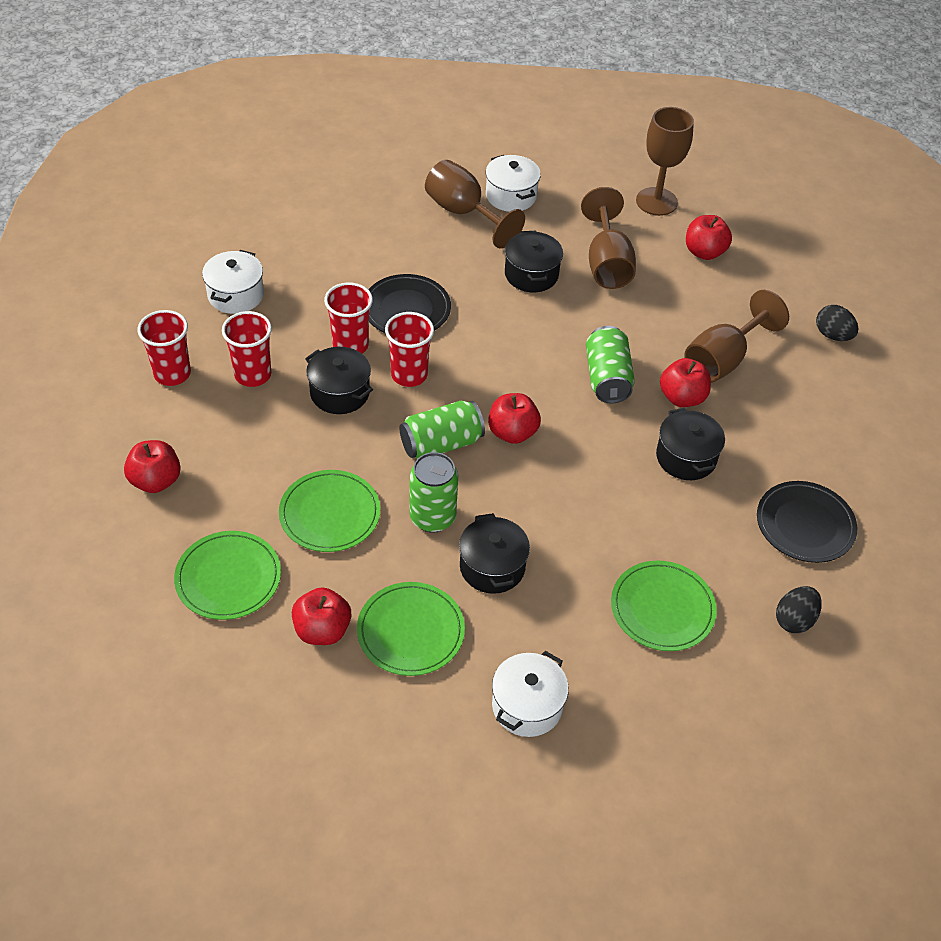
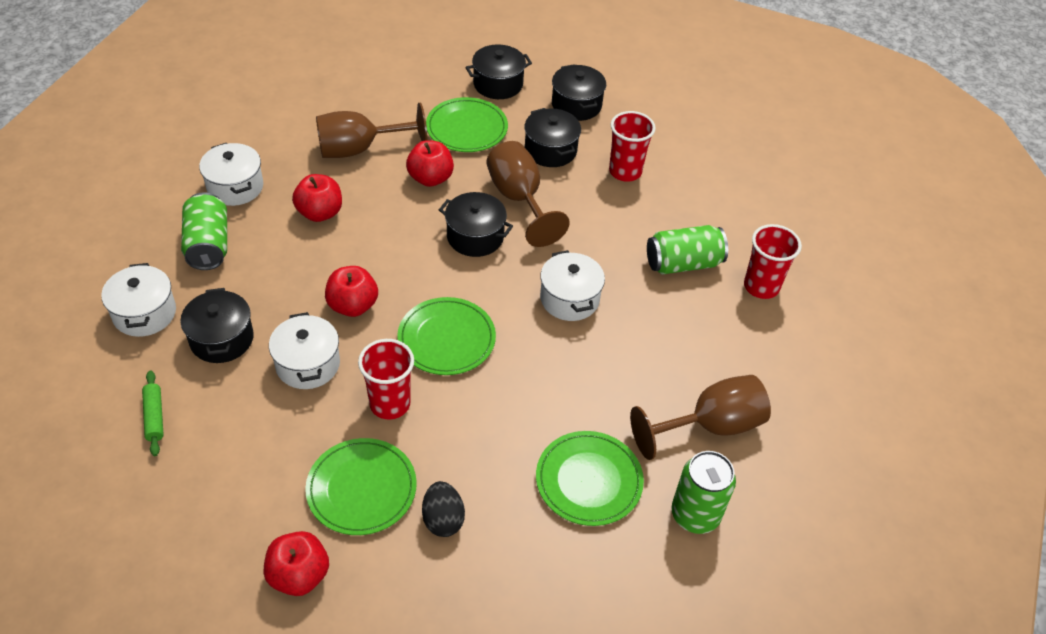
black egg: 2 -> 1
black plate: 2 -> 0
black pot: 4 -> 5
brown goblet: 4 -> 3
green rolling pin: 0 -> 1
red apple: 5 -> 4
red cup: 4 -> 3
white pot: 3 -> 4

